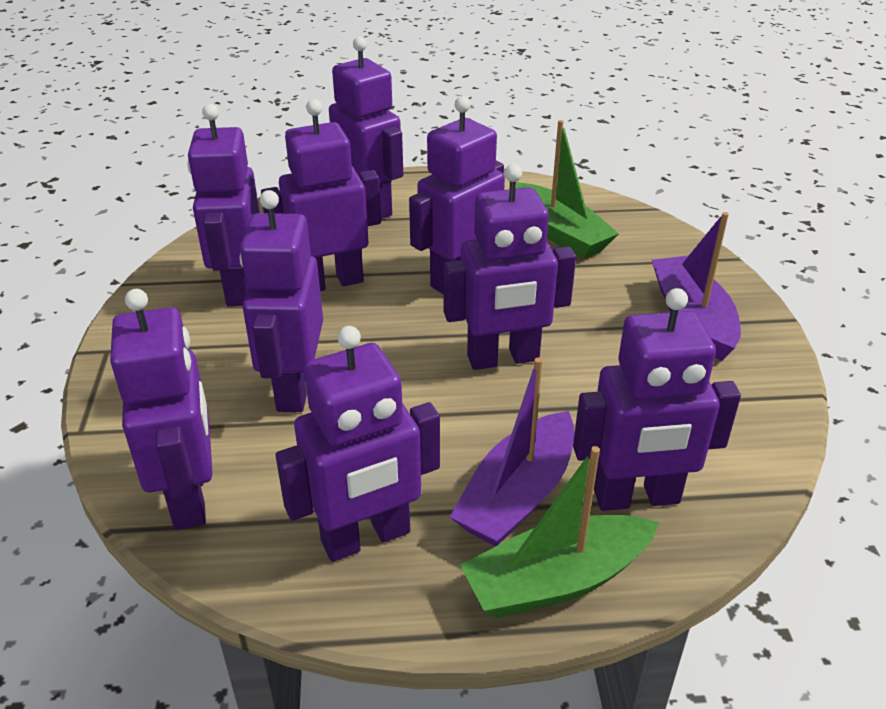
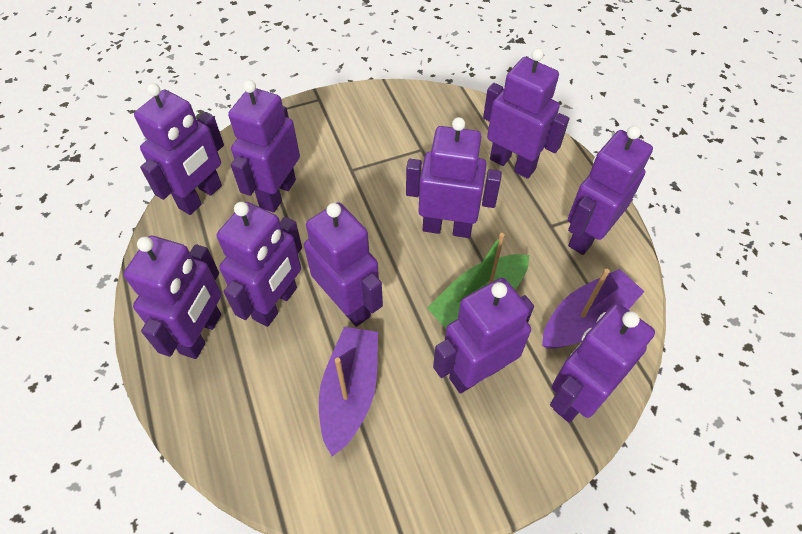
green boat: 2 -> 1
purple robot: 9 -> 10

